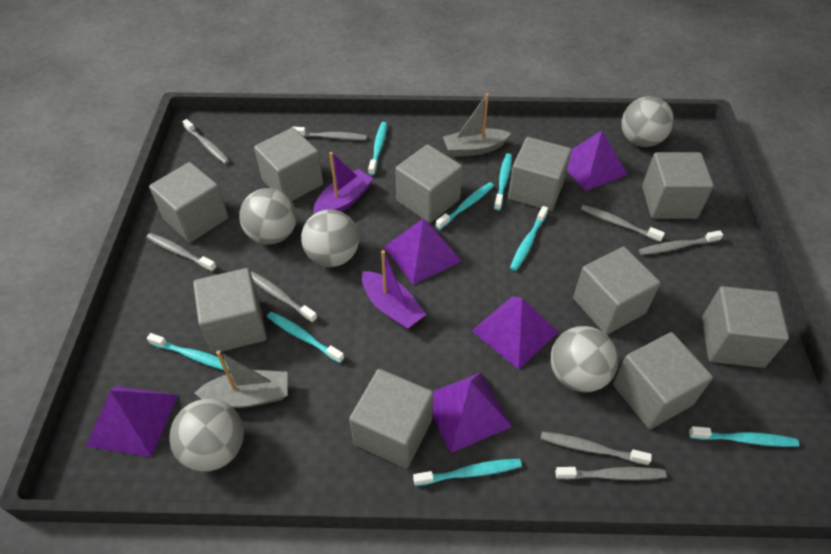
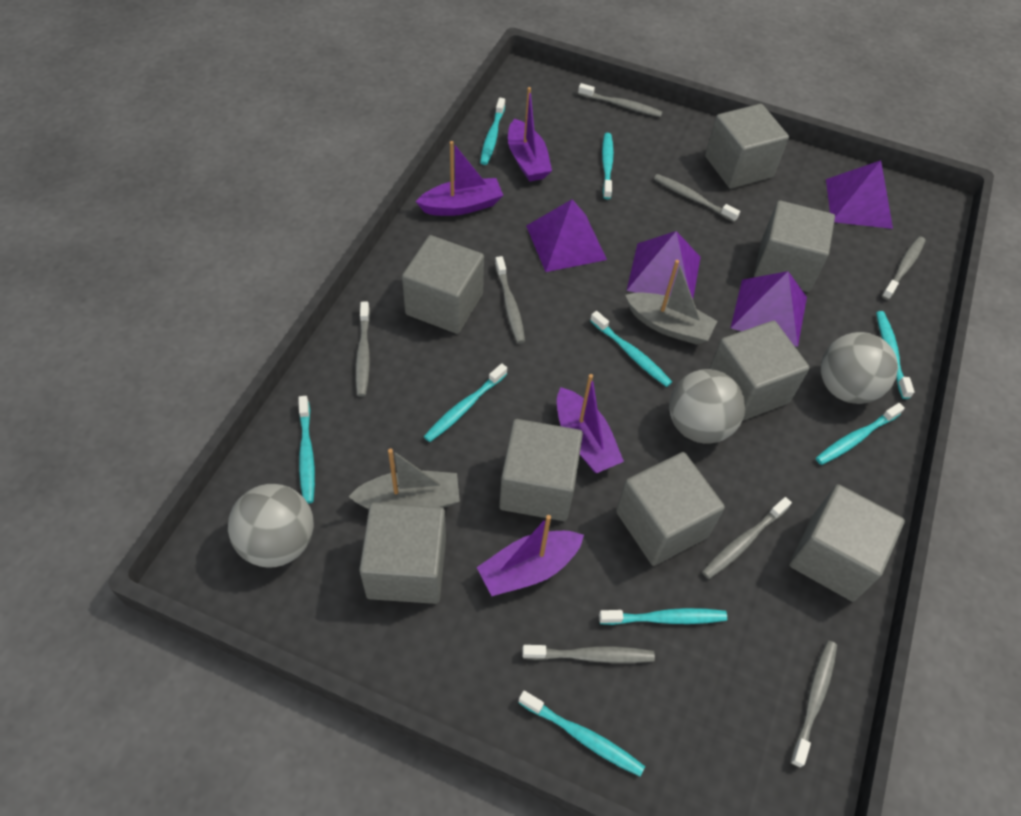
grey ball: 5 -> 3
grey cube: 10 -> 8
purple boat: 2 -> 4
purple pyramid: 5 -> 4
turquoise toothbrush: 8 -> 9

